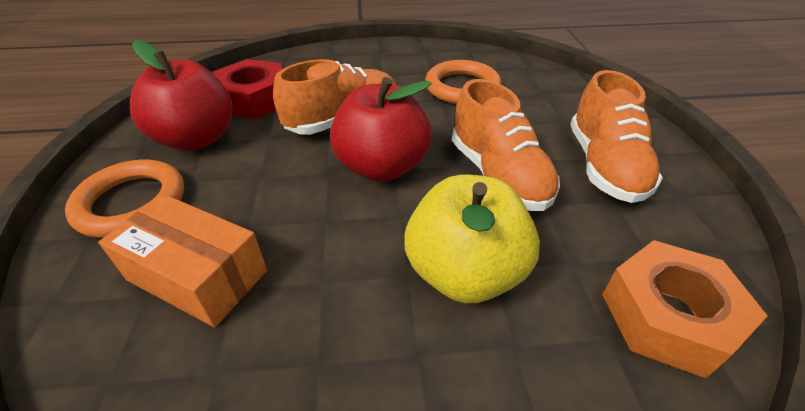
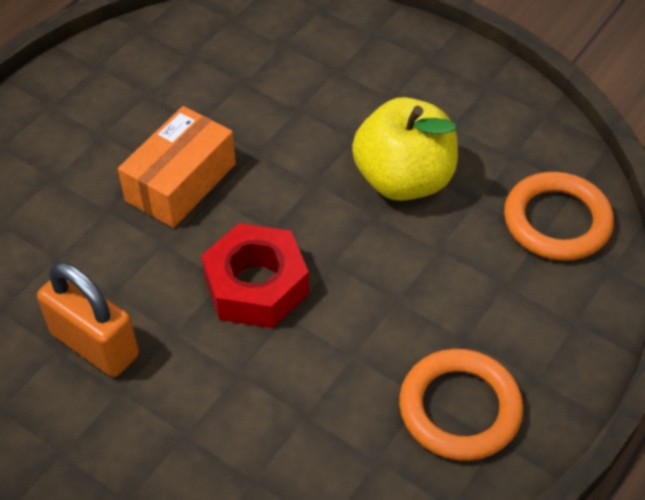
orange nut: 1 -> 0
orange padlock: 0 -> 1
orange shoe: 3 -> 0
red apple: 2 -> 0

